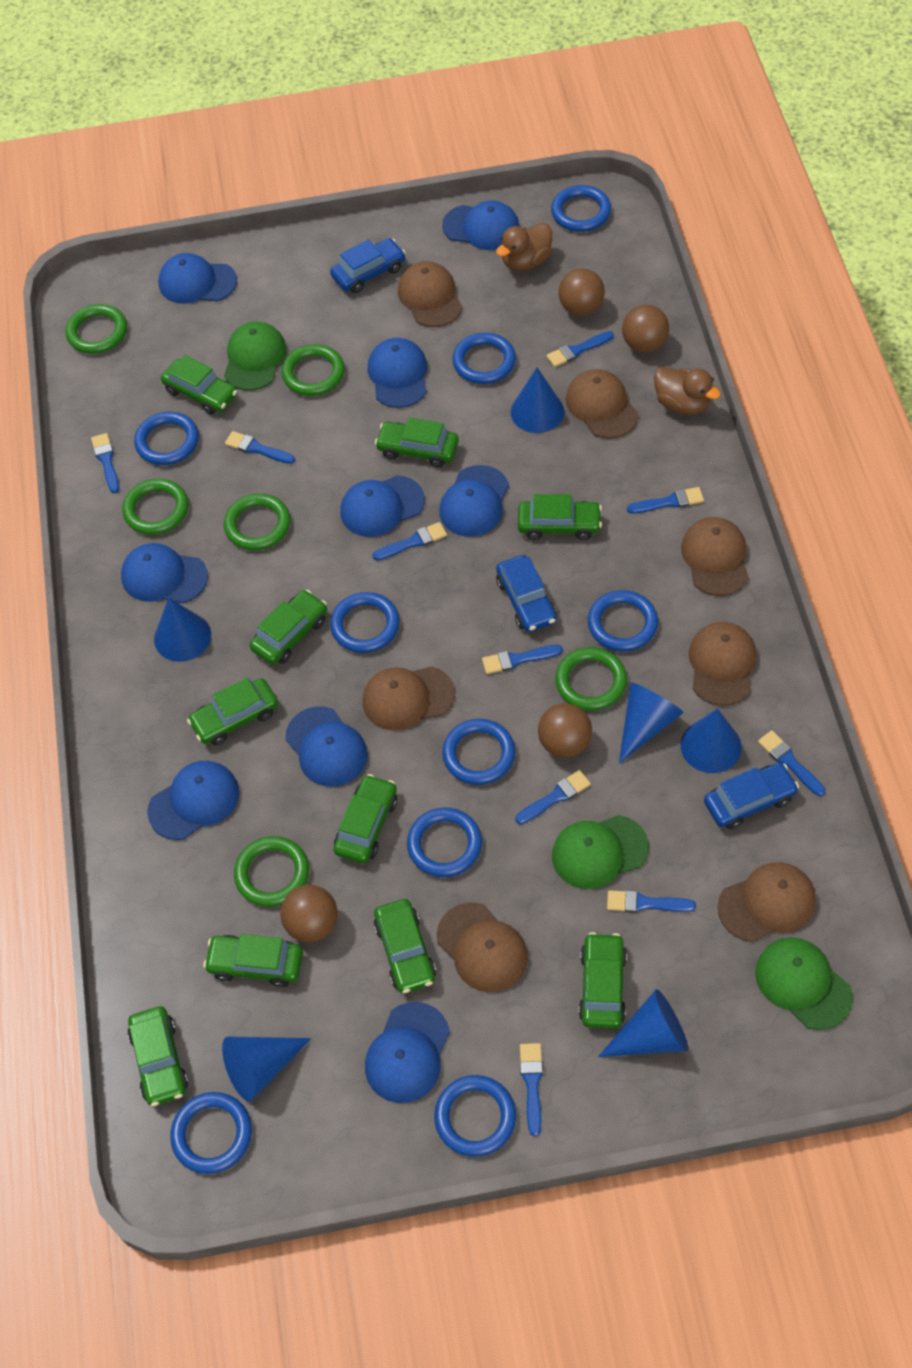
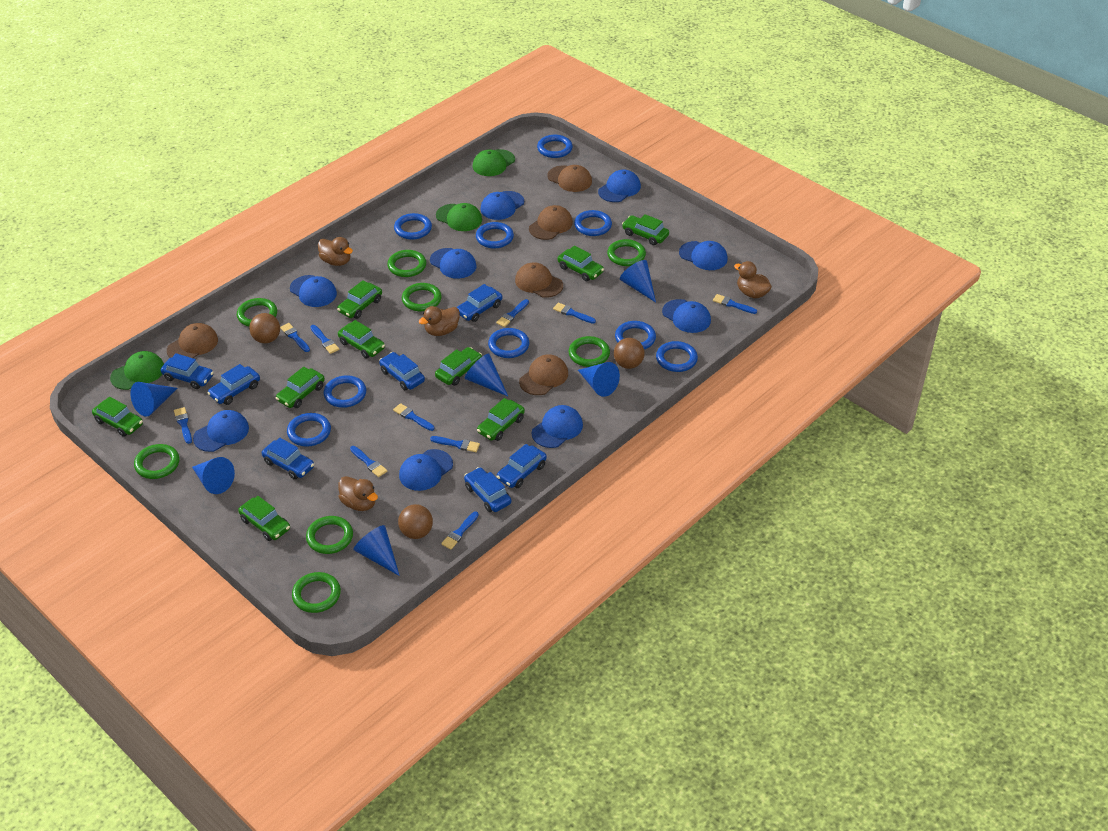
blue car: 3 -> 7
brown ball: 4 -> 3
brown cap: 7 -> 5
brown duck: 2 -> 4
green car: 10 -> 9
green ring: 6 -> 8

